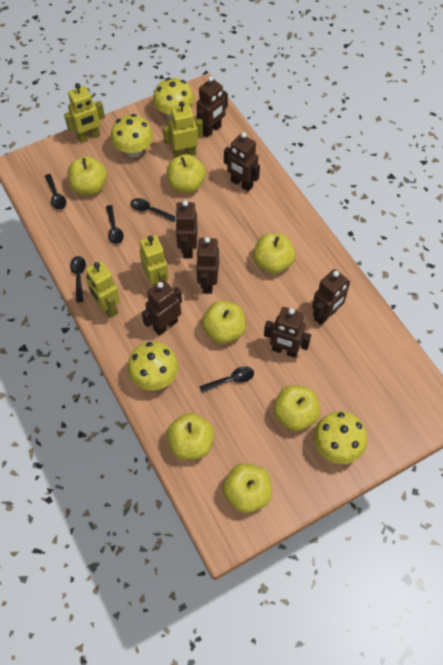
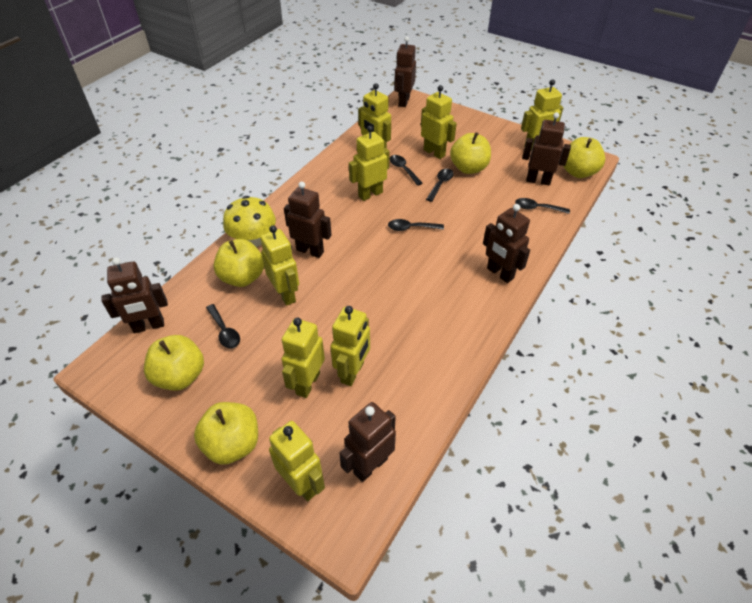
brown robot: 7 -> 6
yellow apple: 7 -> 5
yellow mushroom: 4 -> 1
yellow robot: 4 -> 8

